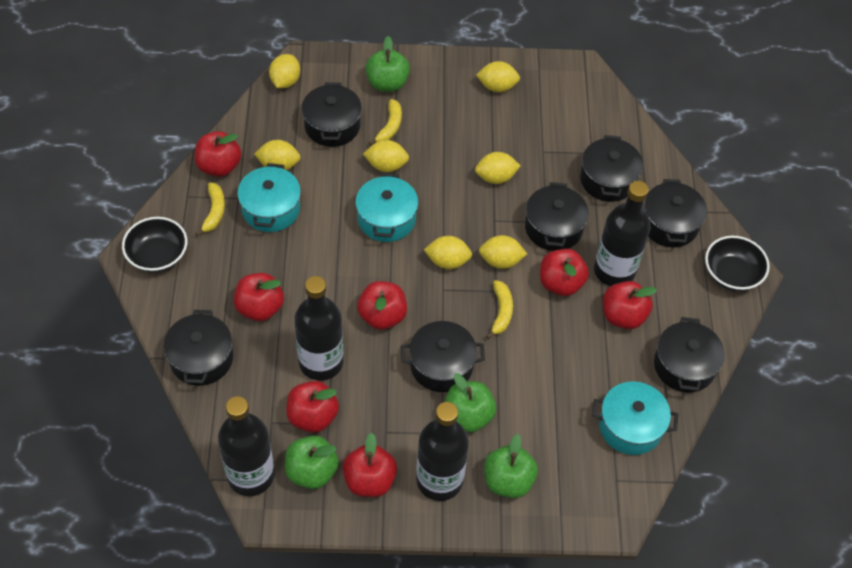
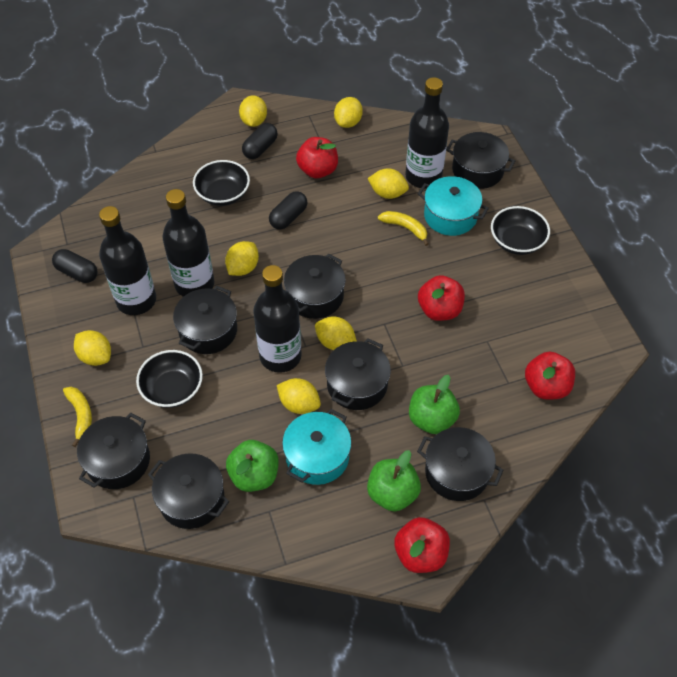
black bowl: 2 -> 3
black capsule: 0 -> 3
green apple: 4 -> 3
red apple: 7 -> 4
turquoise pot: 3 -> 2
yellow banana: 3 -> 2

